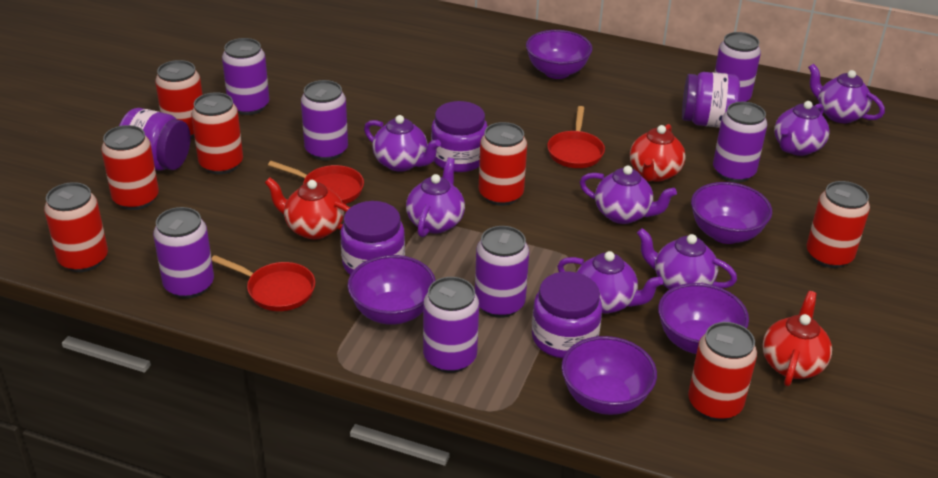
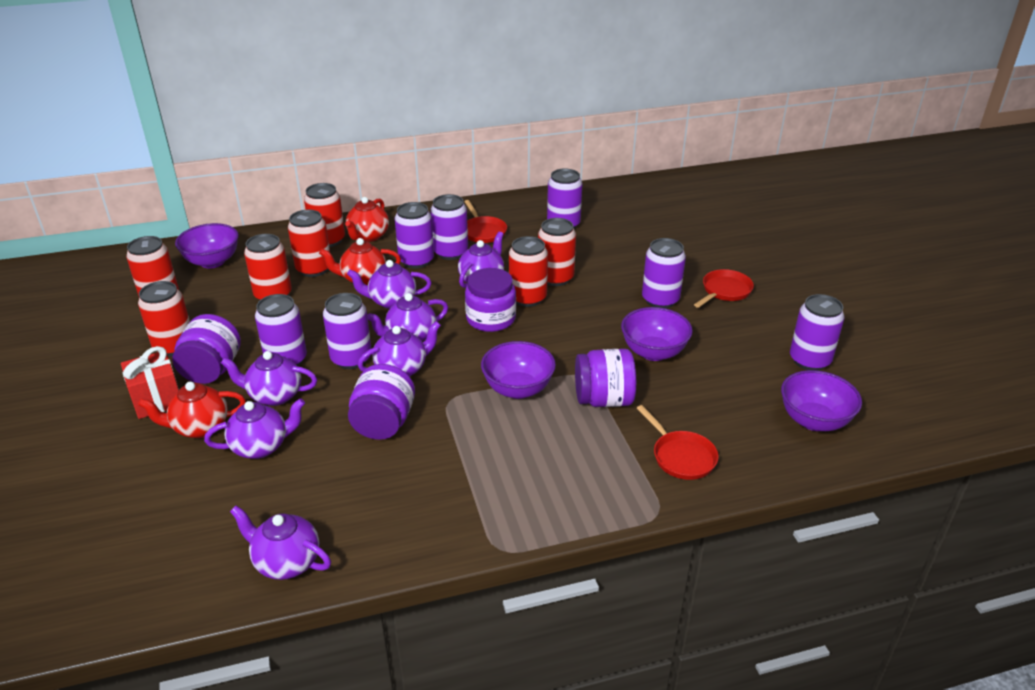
purple bowl: 5 -> 4
purple jar: 5 -> 4
red gift: 0 -> 1

